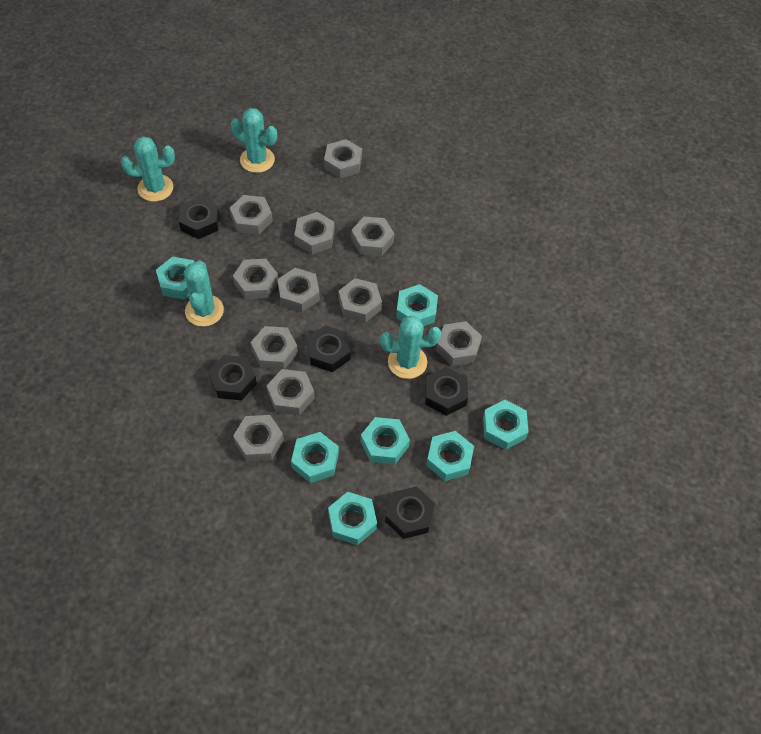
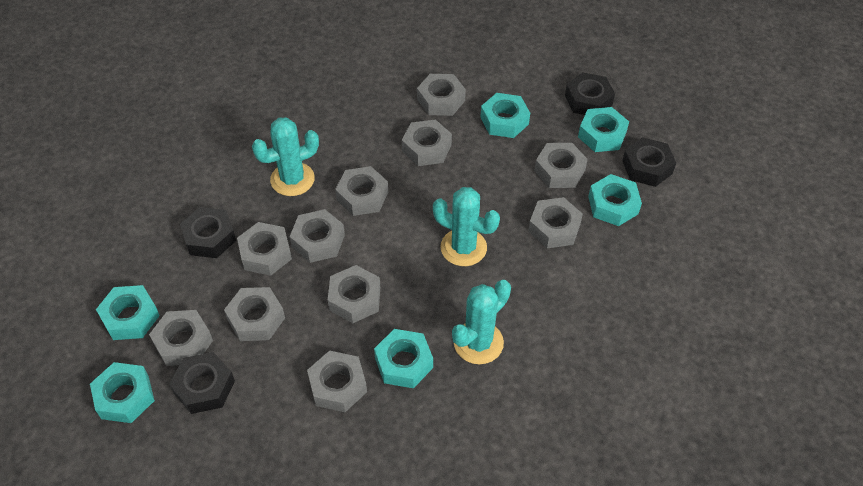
black nut: 5 -> 4
turquoise cactus: 4 -> 3
turquoise nut: 7 -> 6

